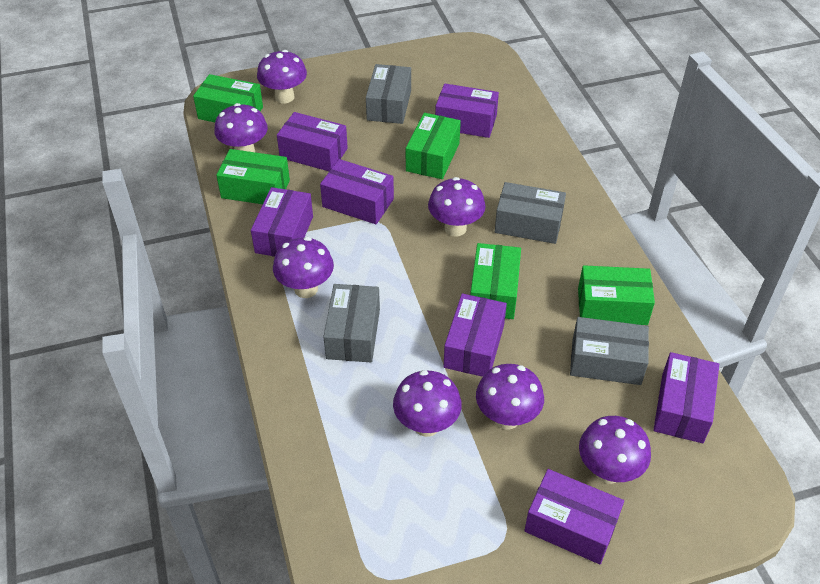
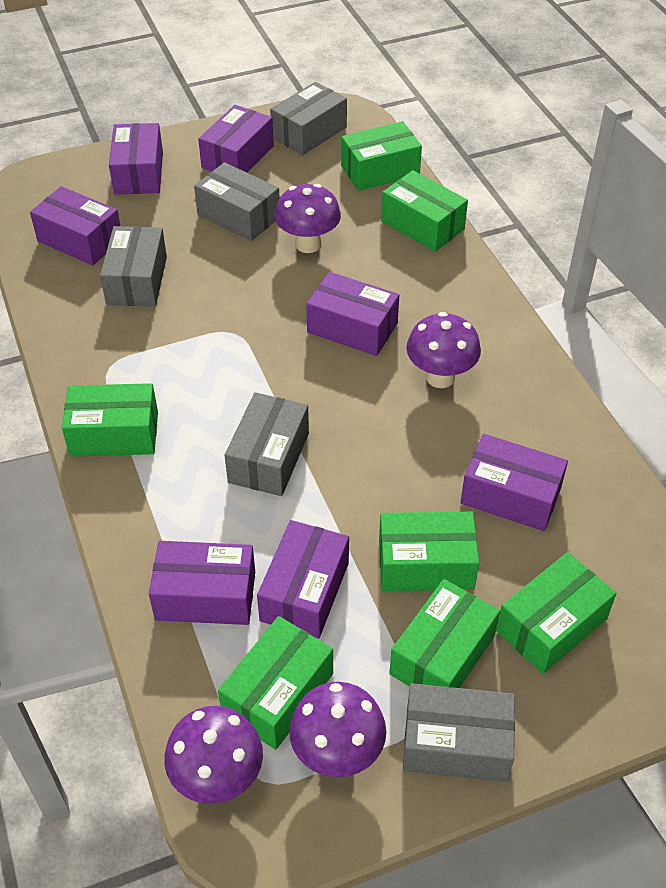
green box: 5 -> 7
grey box: 4 -> 5
purple mushroom: 7 -> 4

